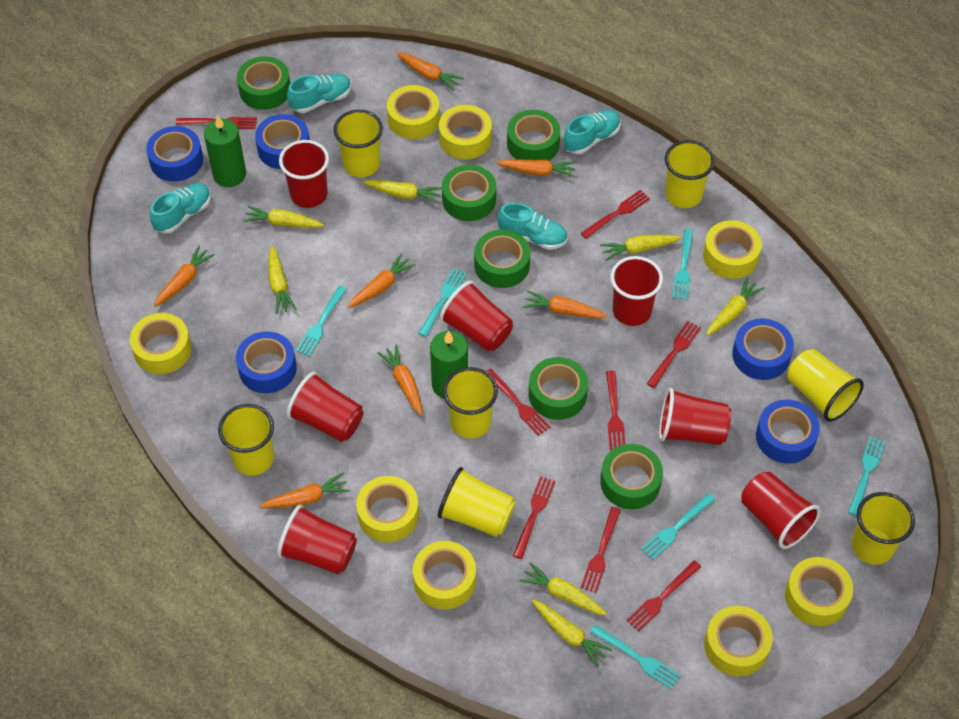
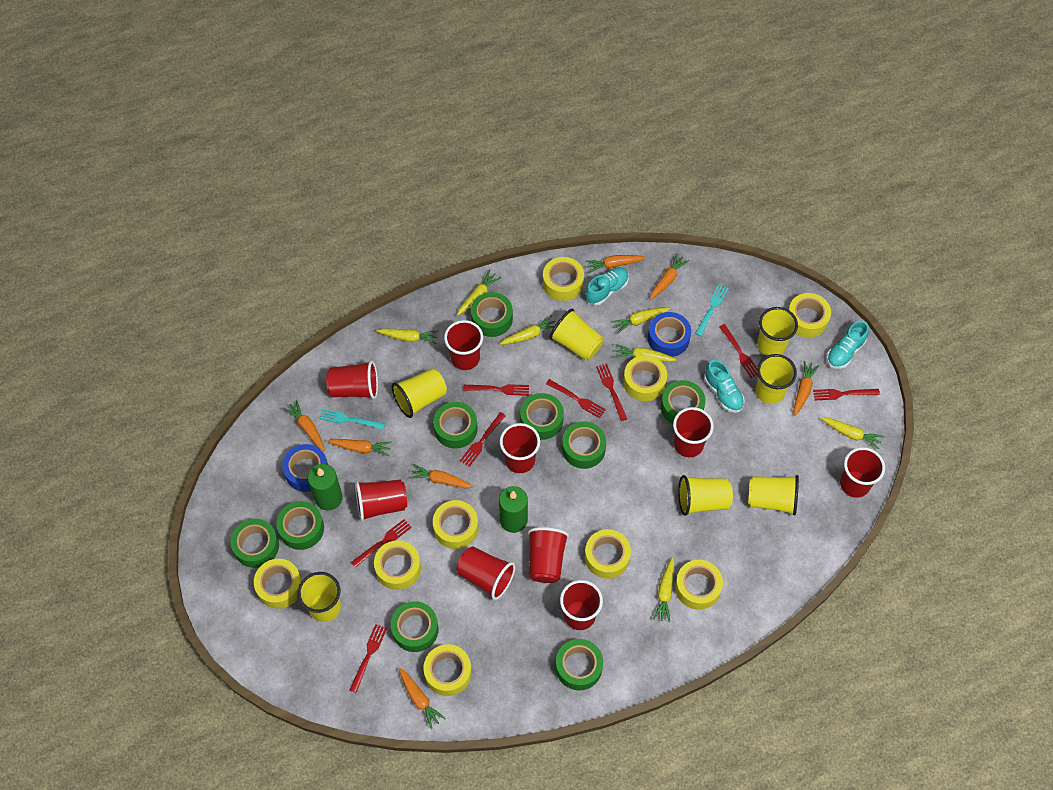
blue tape: 5 -> 2
green tape: 6 -> 9
red cup: 7 -> 9
turquoise fork: 6 -> 2
turquoise shoe: 4 -> 3
yellow tape: 8 -> 9

